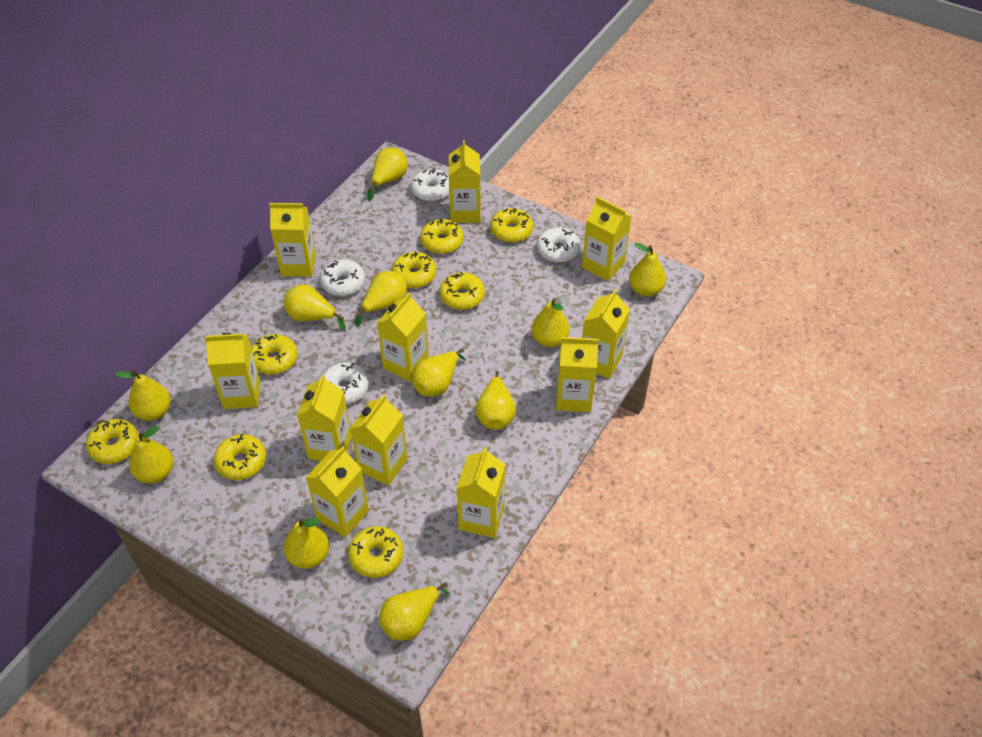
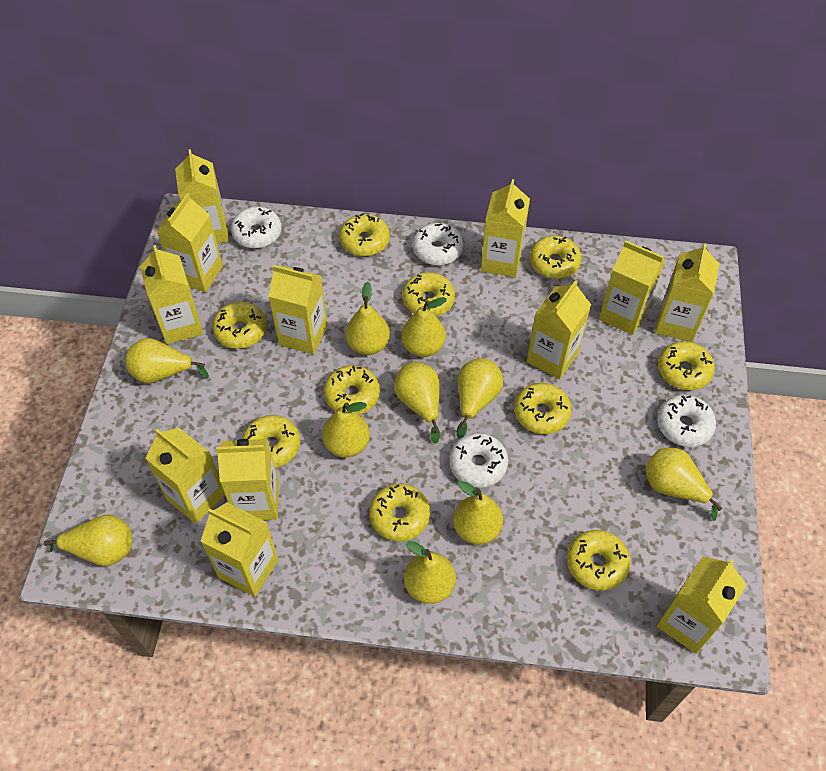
yellow carton: 11 -> 12
yellow donut: 8 -> 10
yellow pear: 11 -> 10

